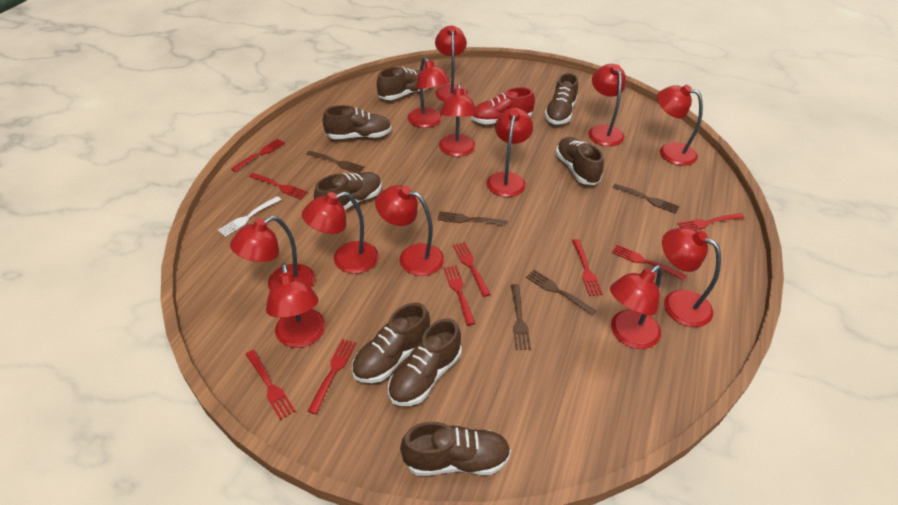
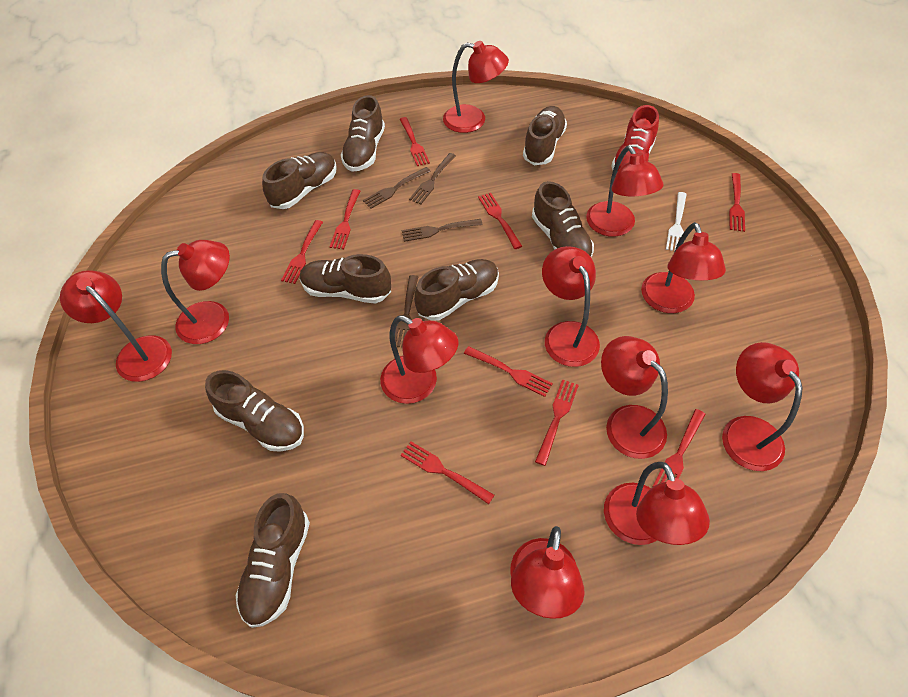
brown fork: 5 -> 4
red lamp: 12 -> 11

